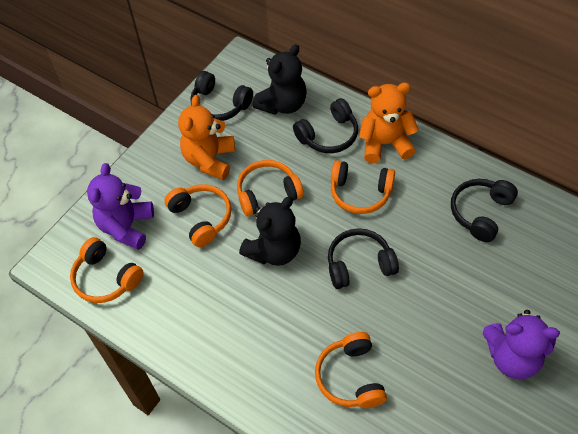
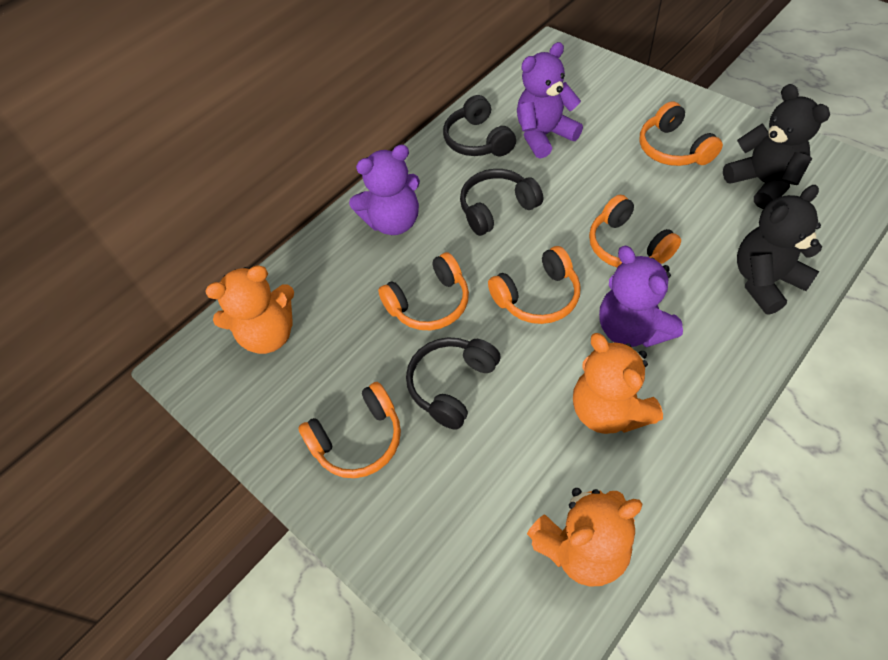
black headphones: 4 -> 3
orange teddy bear: 2 -> 3
purple teddy bear: 2 -> 3

